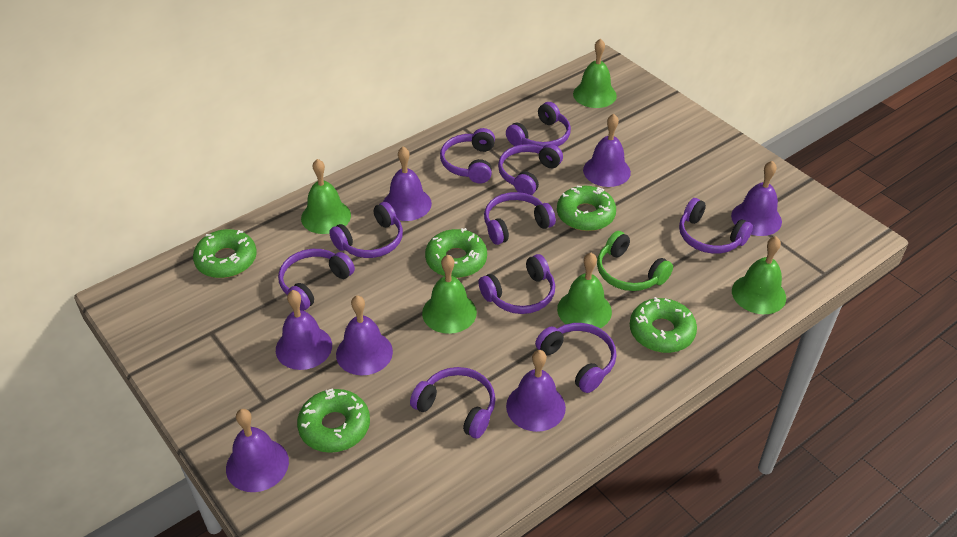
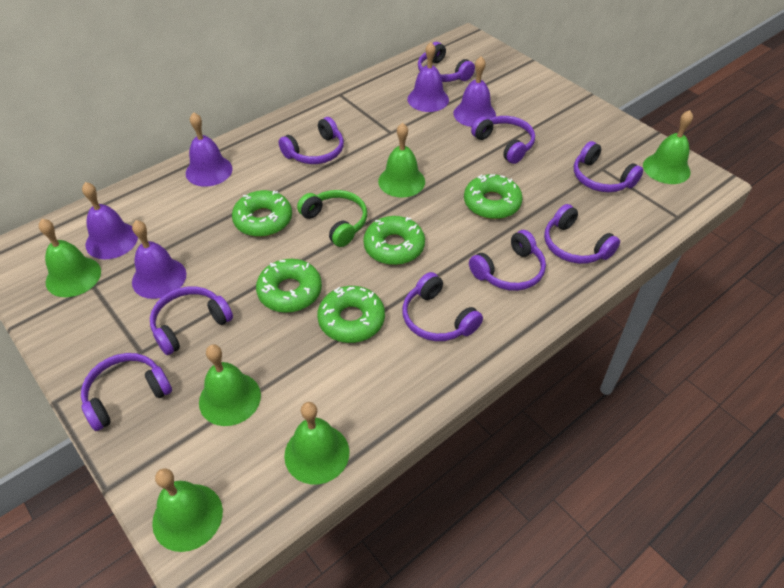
green bell: 5 -> 6
purple bell: 7 -> 5
purple headphones: 10 -> 9

